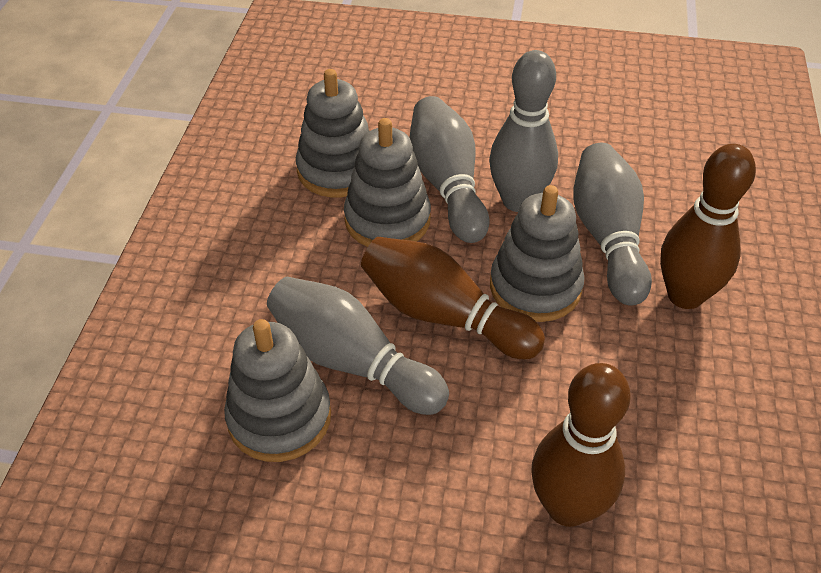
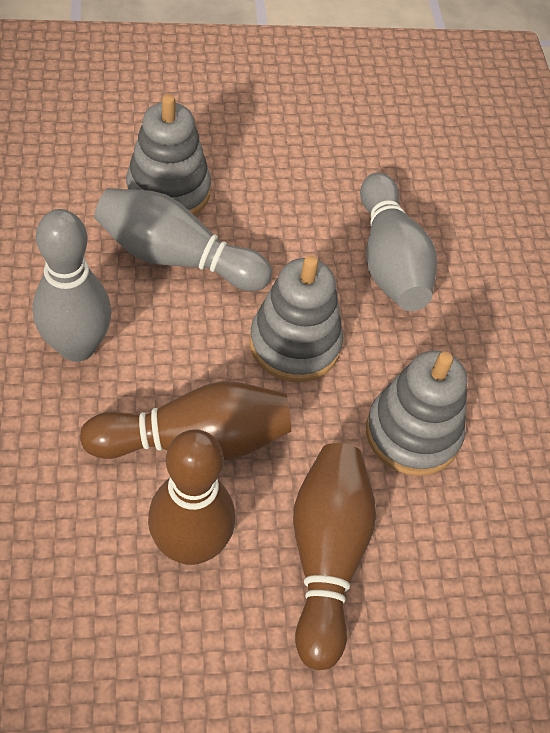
grey bowling pin: 4 -> 3
grey stacking toy: 4 -> 3

